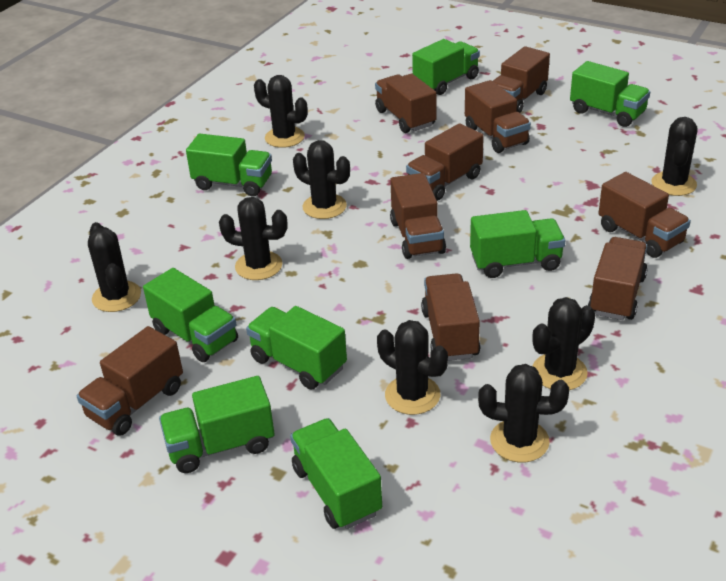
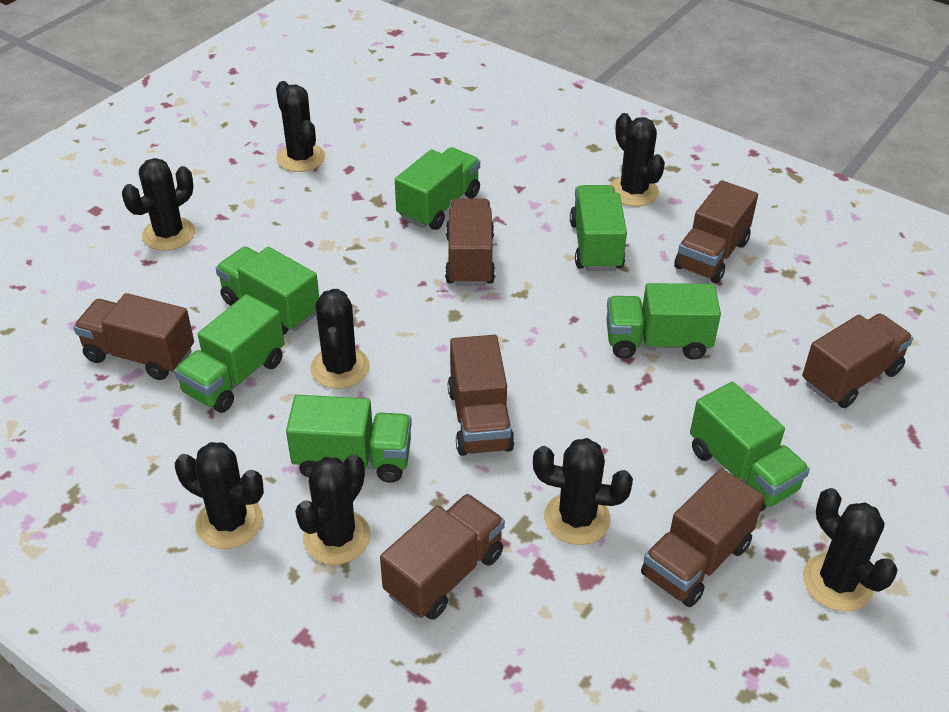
brown truck: 9 -> 7
green truck: 8 -> 7

